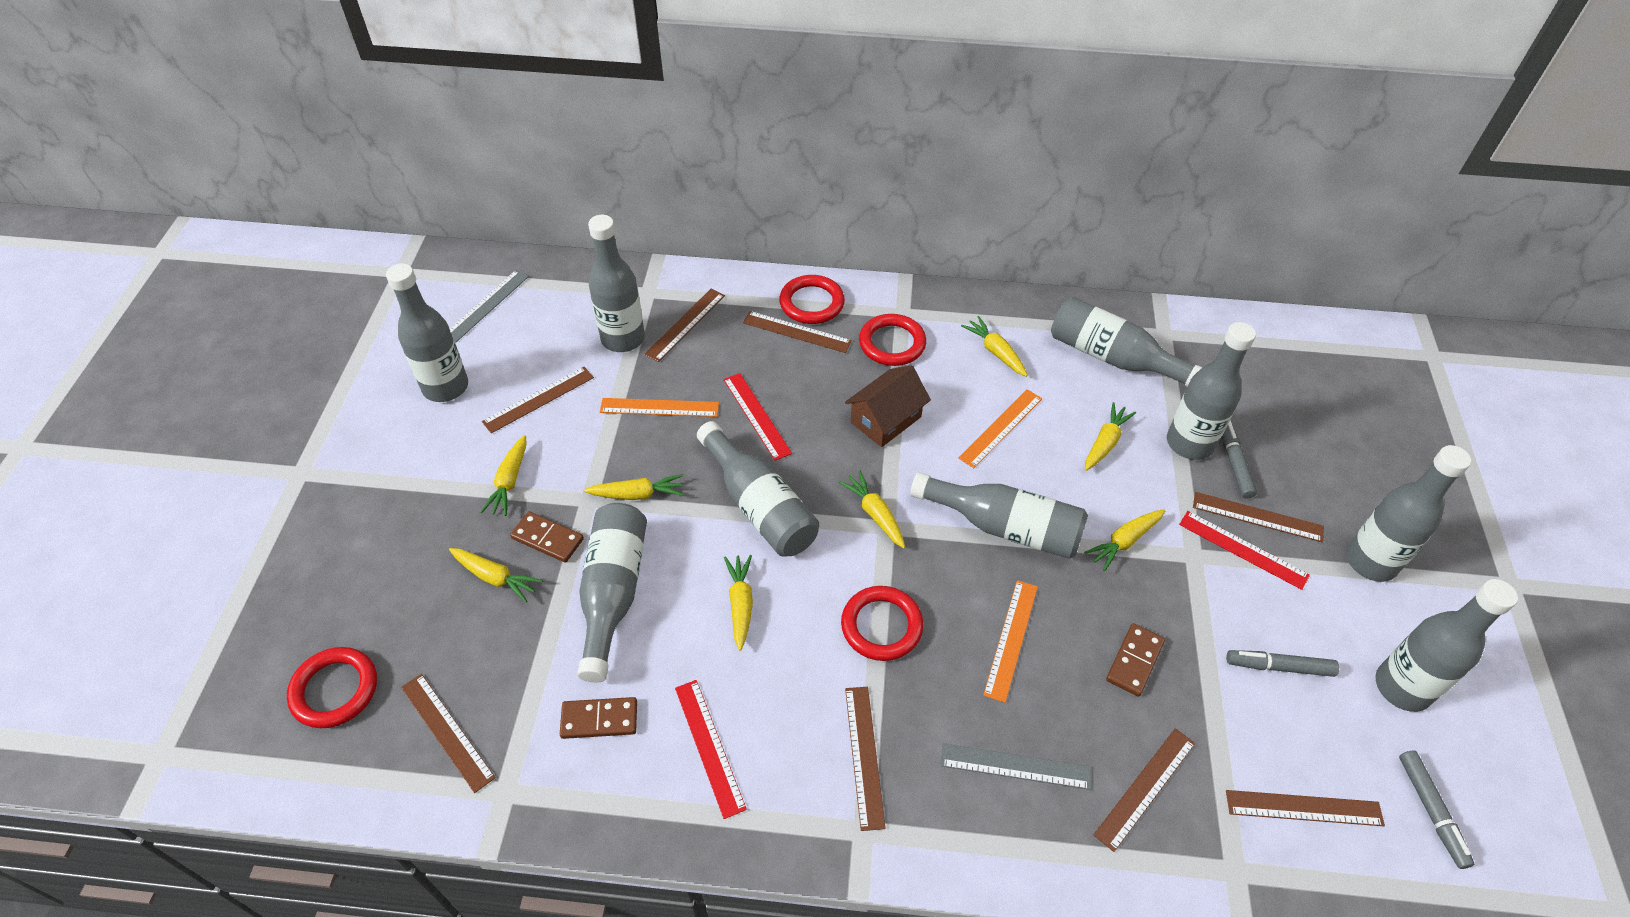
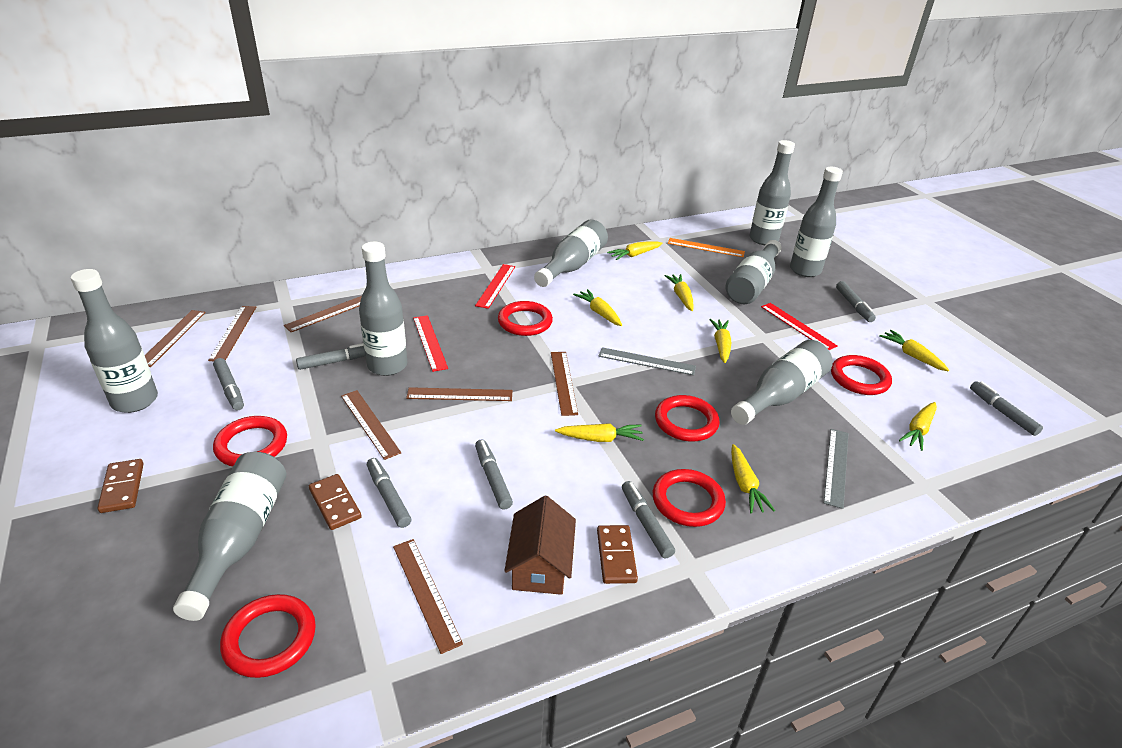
brown ruler: 8 -> 7
grey bottle: 9 -> 8
grey marker: 3 -> 7
orange ruler: 3 -> 1
red ring: 4 -> 6

